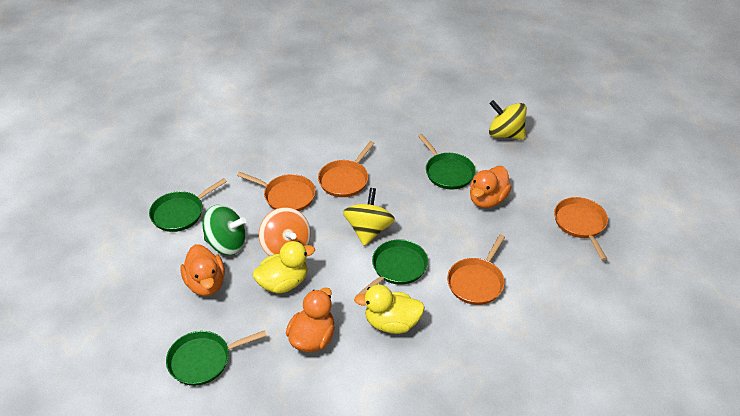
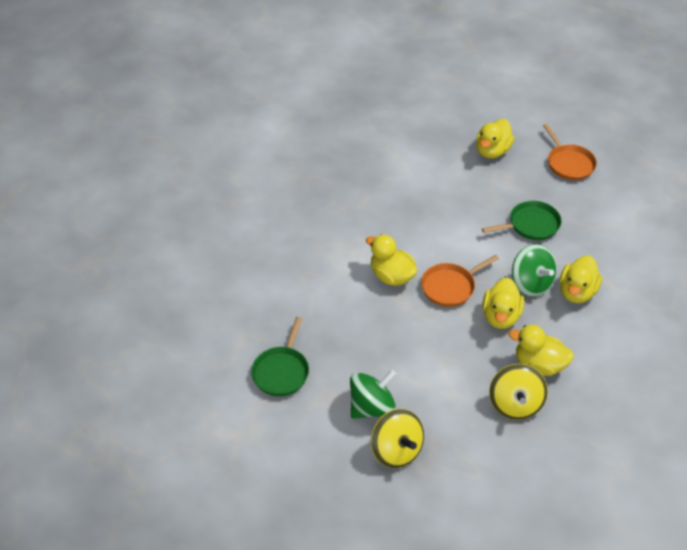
green pan: 4 -> 2
green spinning top: 1 -> 2
orange duck: 3 -> 0
orange pan: 4 -> 2
orange spinning top: 1 -> 0
yellow duck: 2 -> 5

